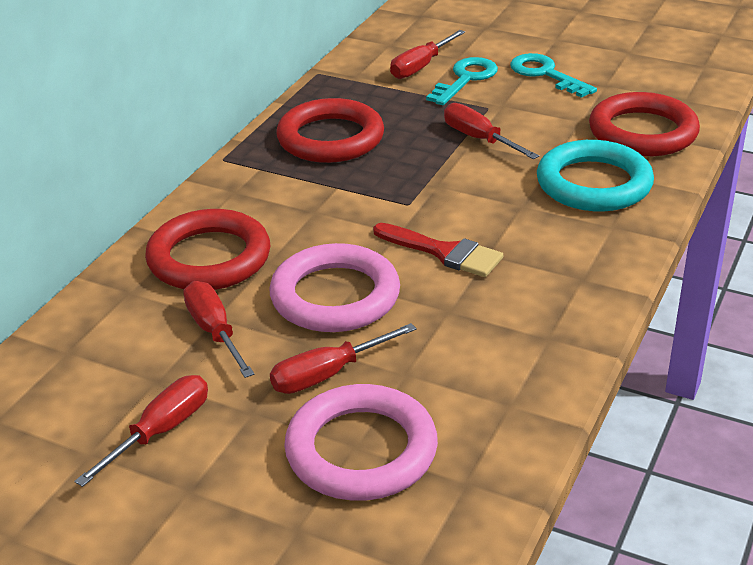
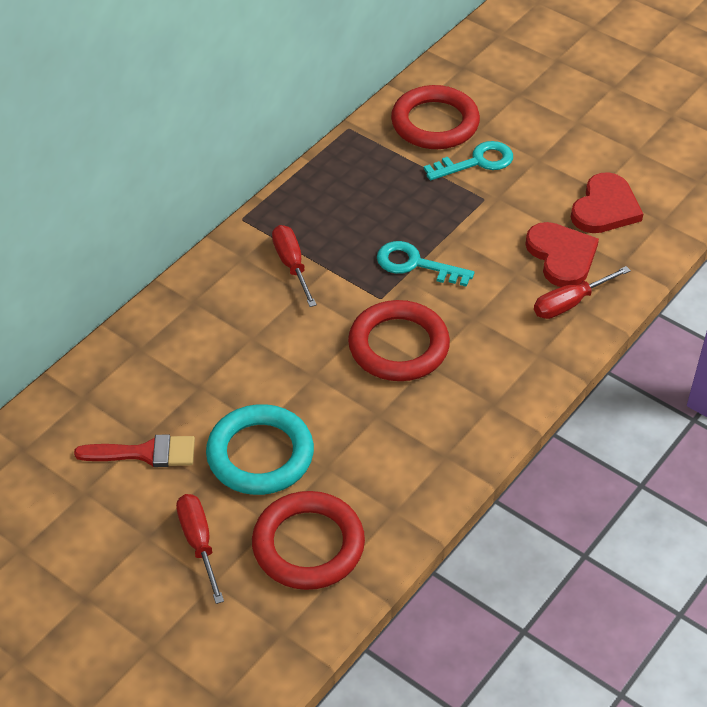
pink ring: 2 -> 0
red heart: 0 -> 2
red screwdriver: 5 -> 3

